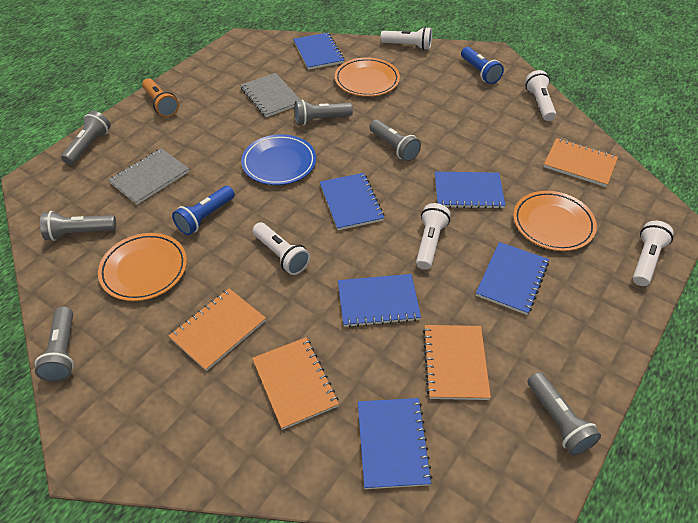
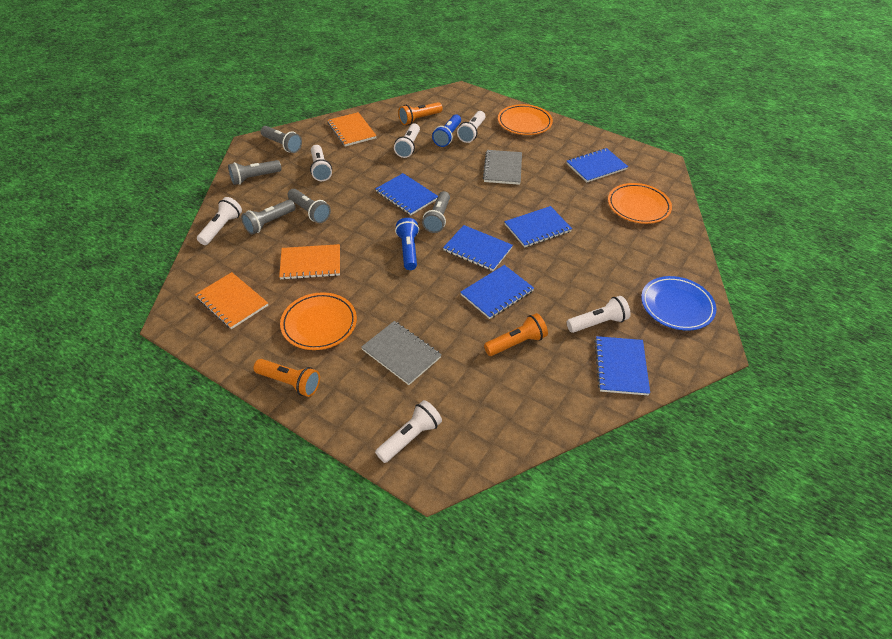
grey flashlight: 6 -> 5
orange flashlight: 1 -> 3
orange notebook: 4 -> 3
white flashlight: 5 -> 6

